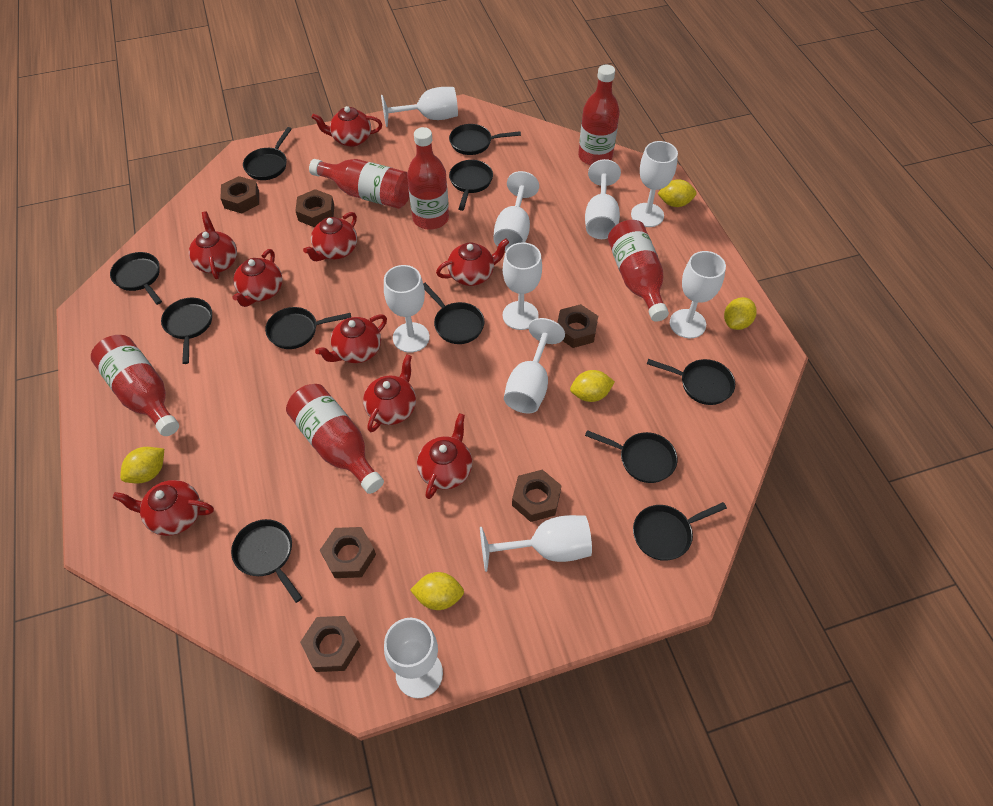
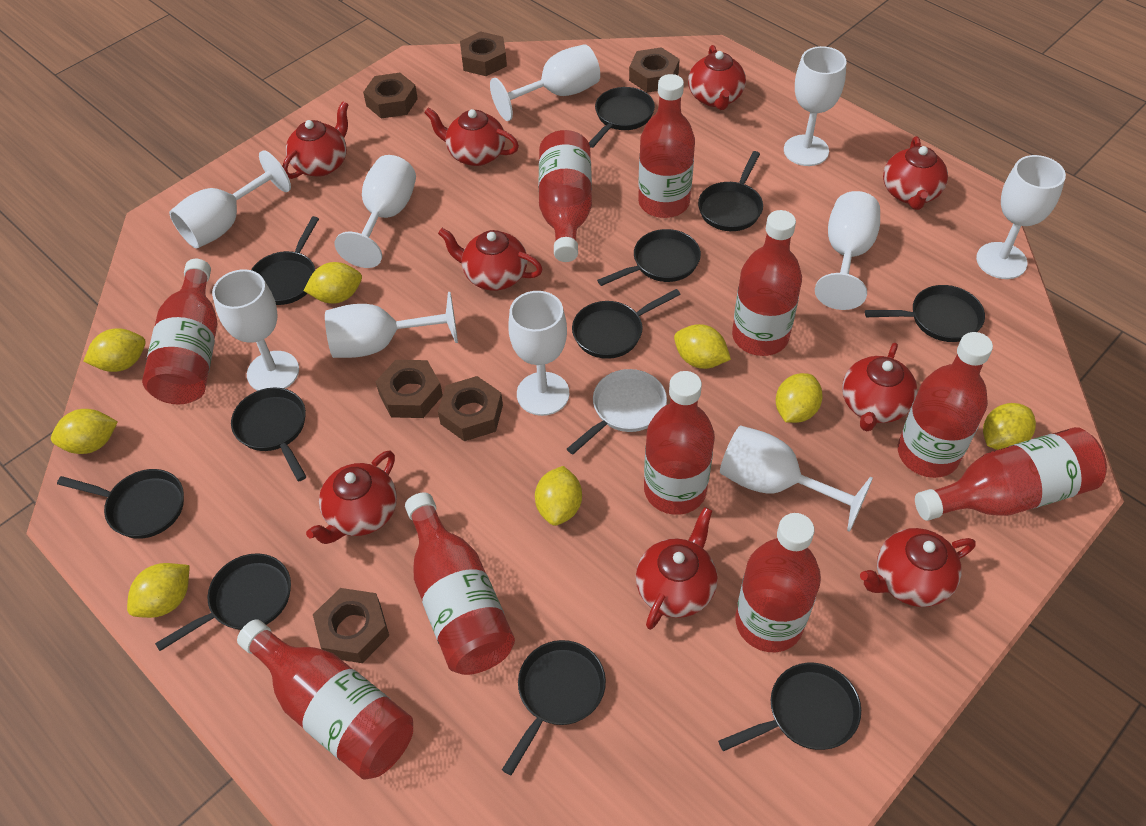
red bottle: 6 -> 10
white pan: 0 -> 1
yellow lemon: 5 -> 8

